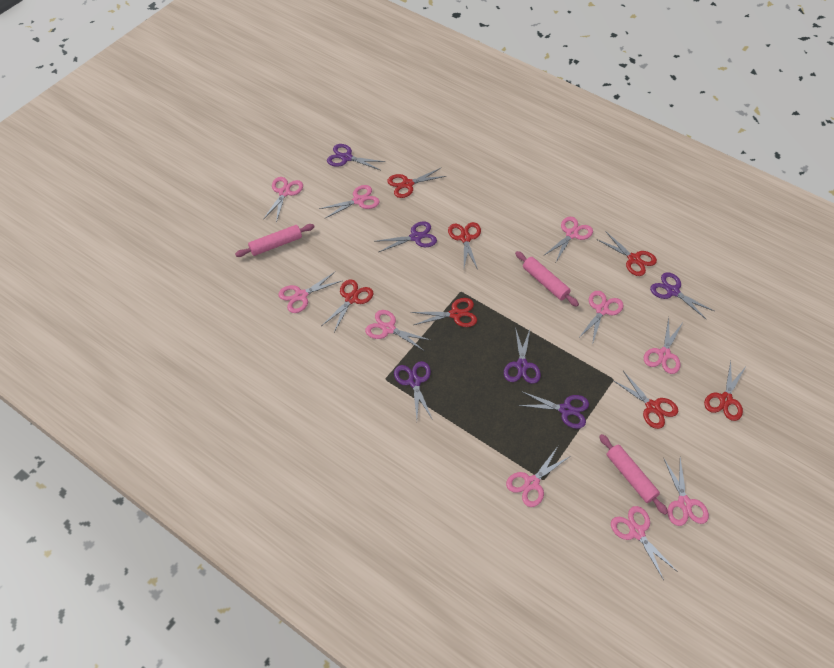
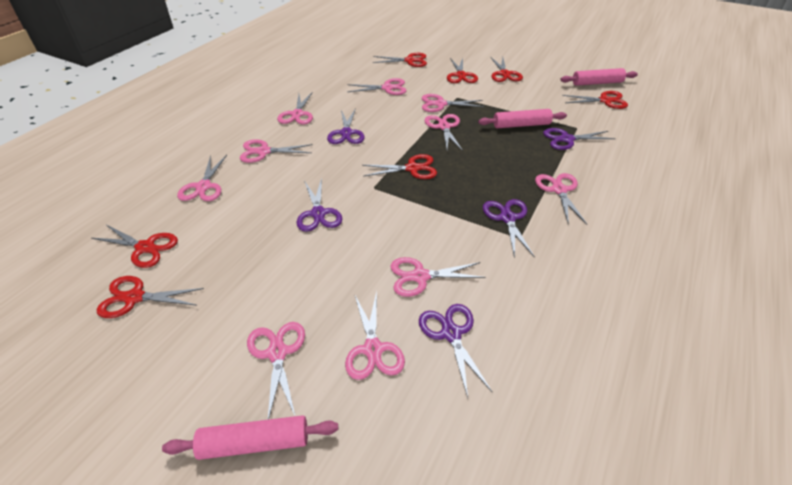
purple scissors: 6 -> 5

